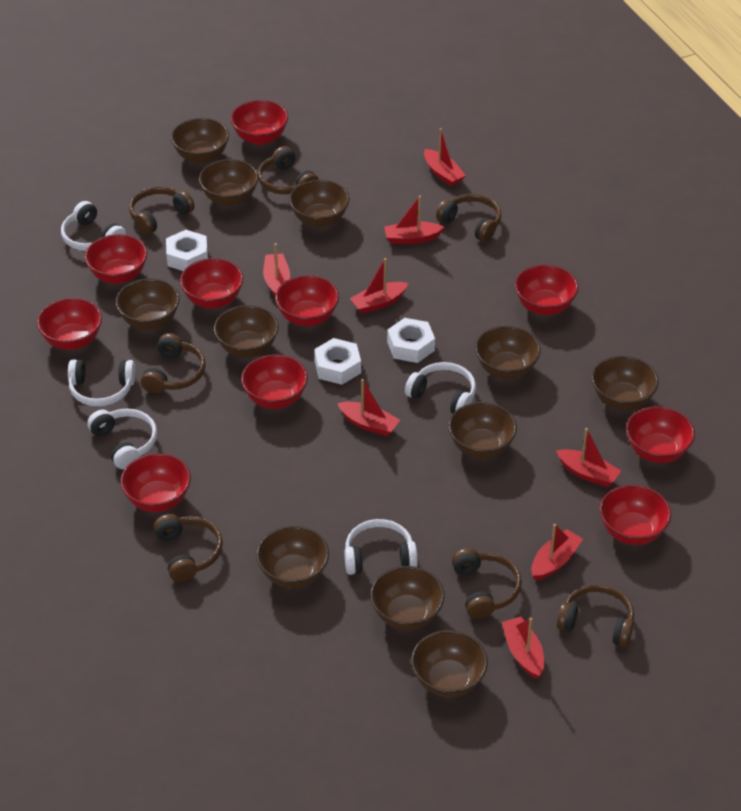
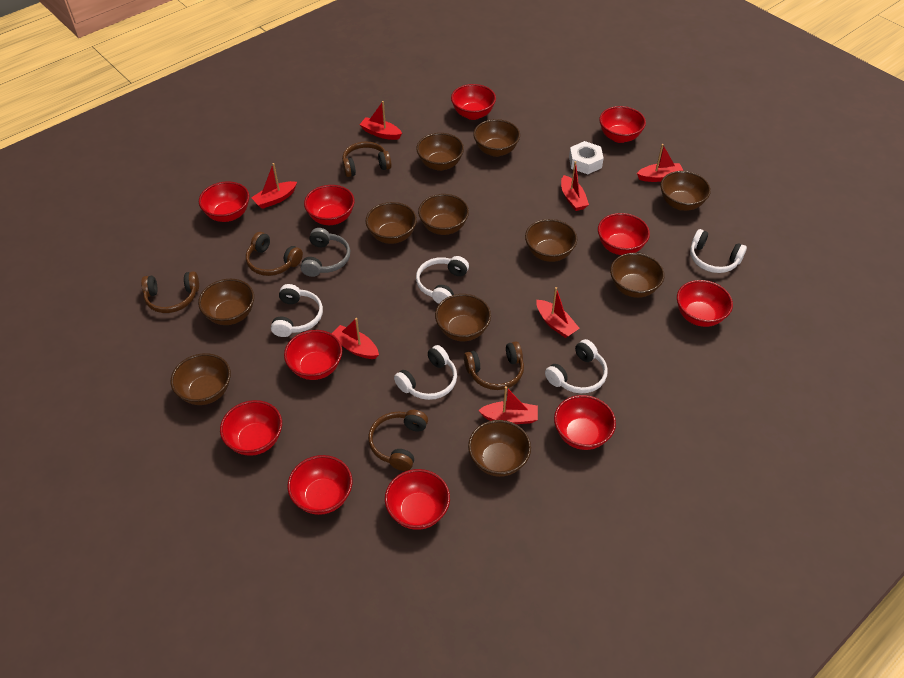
brown headphones: 7 -> 5
grey headphones: 0 -> 1
red boat: 8 -> 7
red bowl: 10 -> 11
white nut: 3 -> 1

